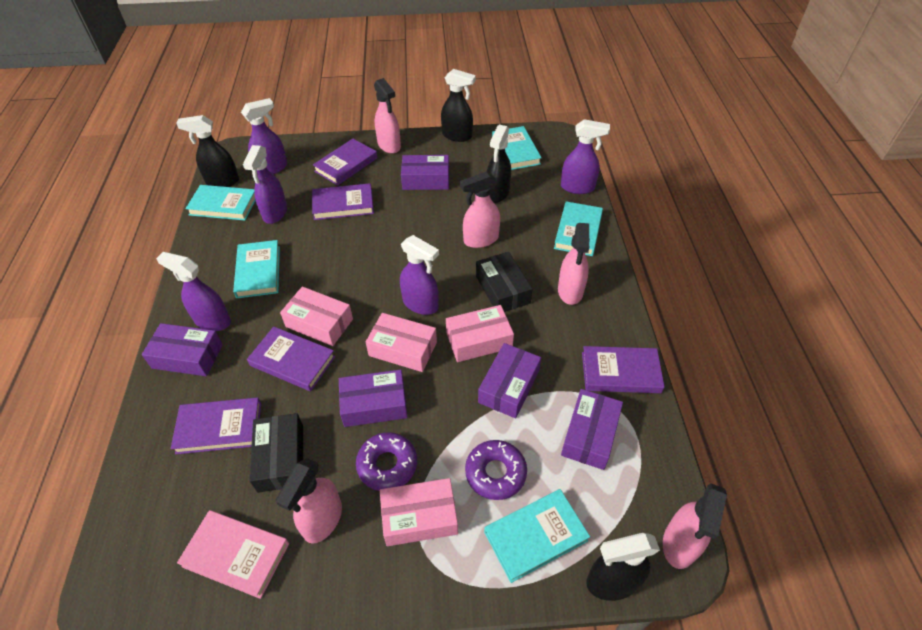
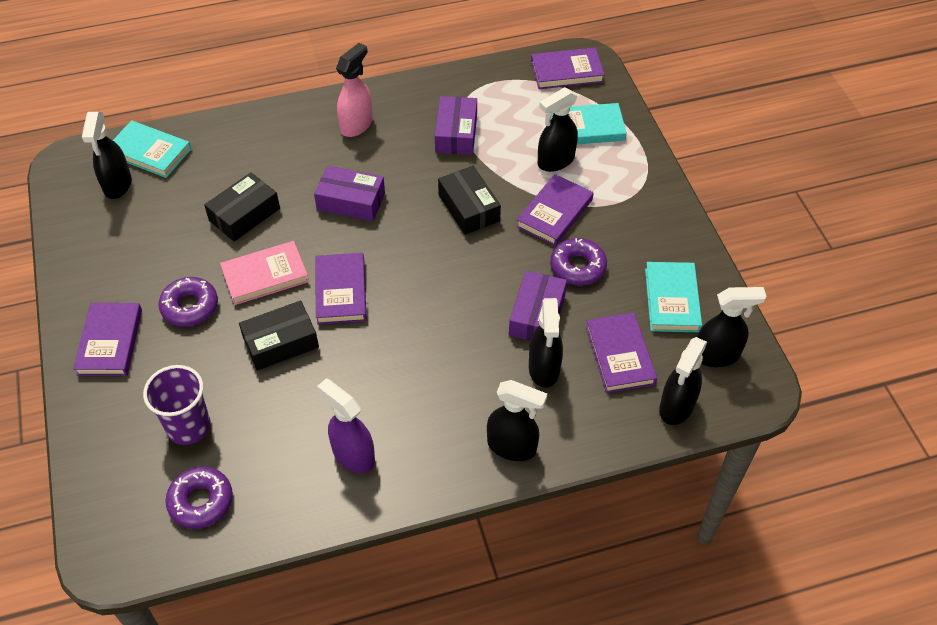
black box: 2 -> 3
black spray bottle: 4 -> 6
pink box: 4 -> 0
pink spray bottle: 5 -> 1
purple box: 5 -> 3
purple cup: 0 -> 1
purple donut: 2 -> 3
purple spray bottle: 5 -> 1
turquoise book: 5 -> 3

